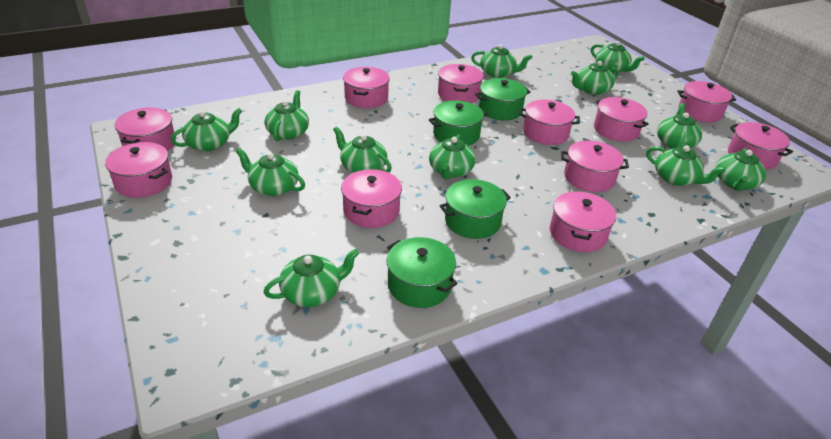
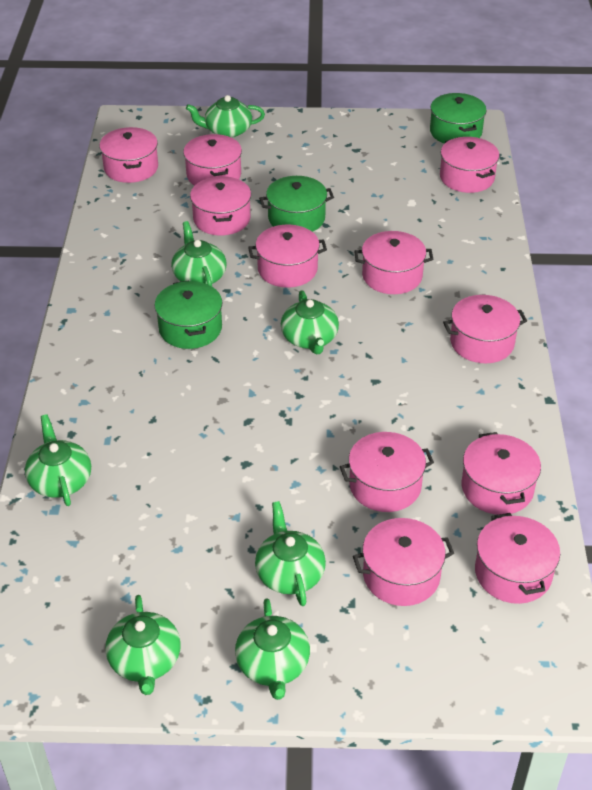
green pot: 4 -> 3
green teapot: 12 -> 7

